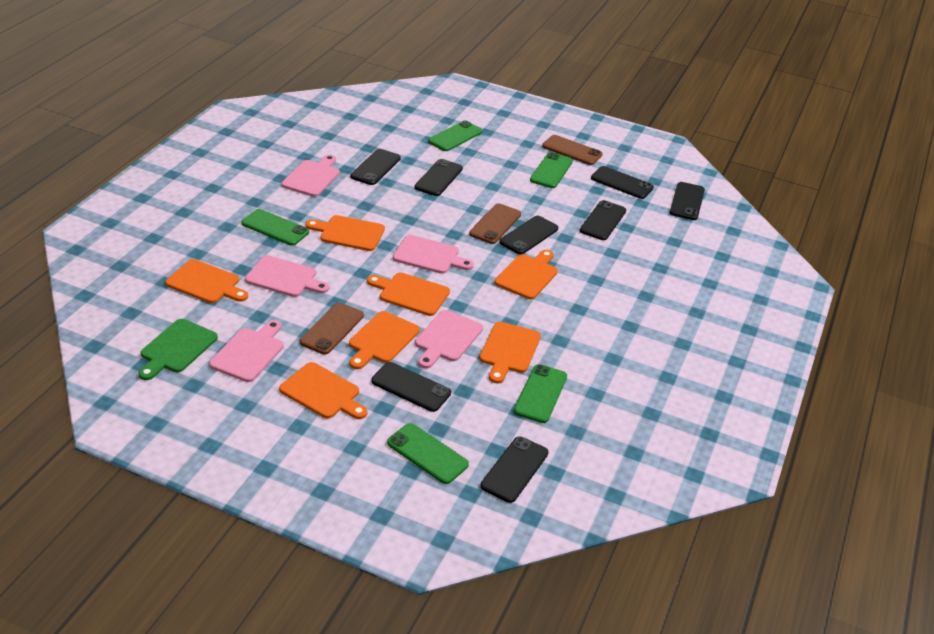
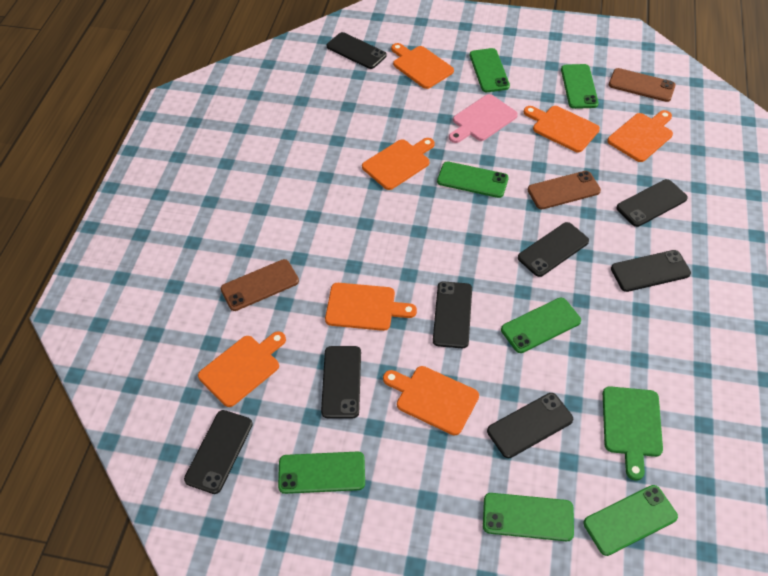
green phone: 5 -> 7
pink cutting board: 5 -> 1

